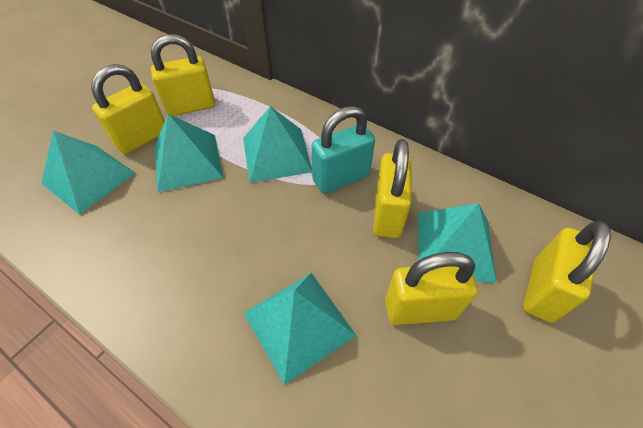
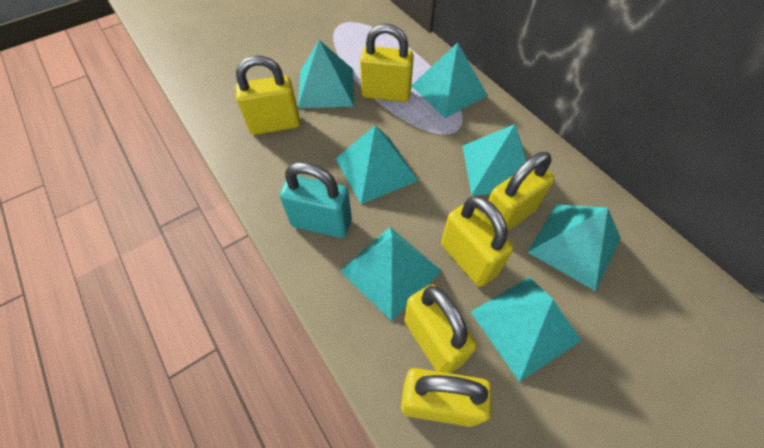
turquoise pyramid: 5 -> 7
yellow padlock: 5 -> 6

